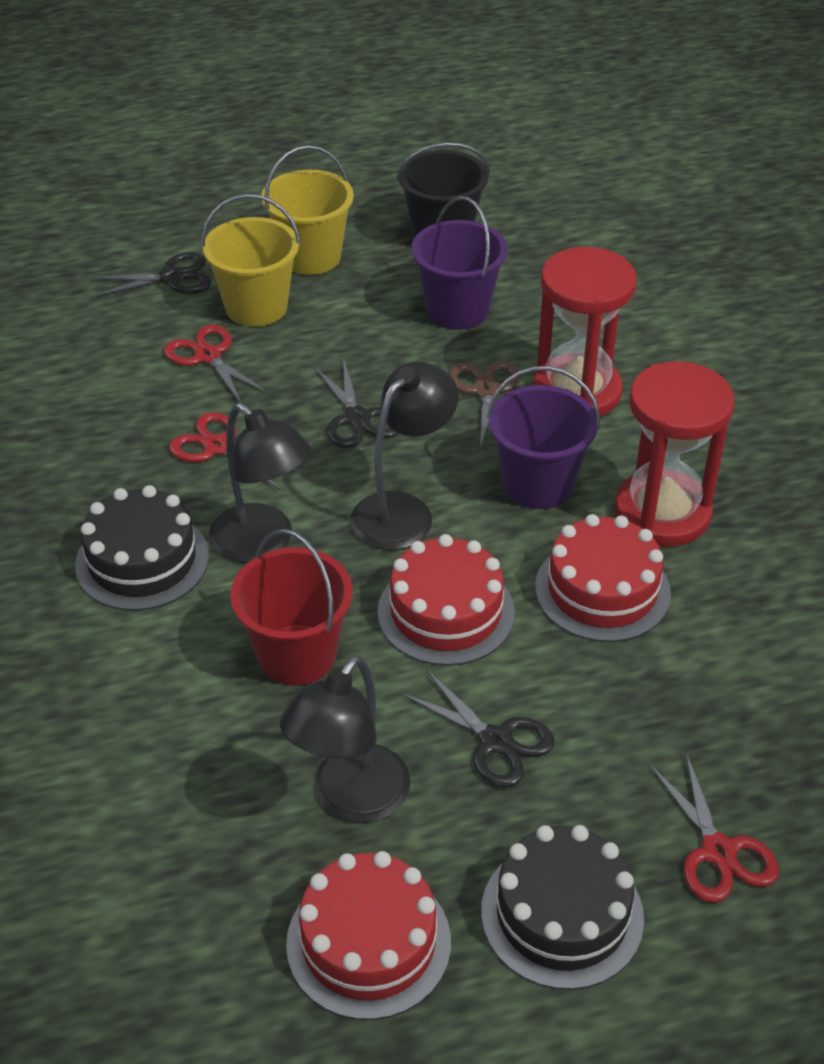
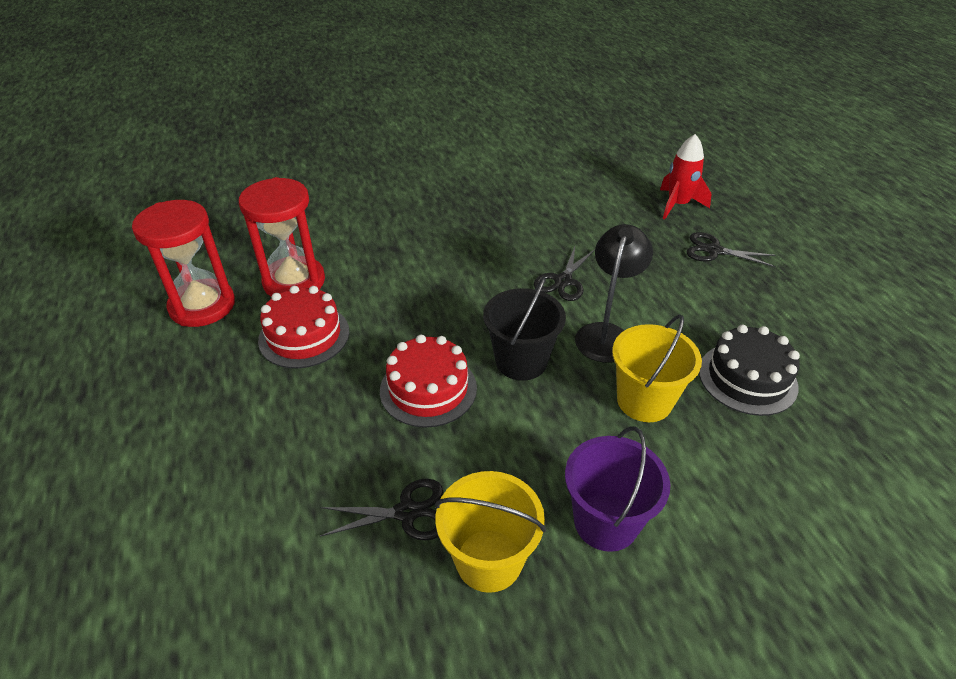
black cake: 2 -> 1
black lamp: 3 -> 1
brown scissors: 1 -> 0
purple bucket: 2 -> 1
red bucket: 1 -> 0
red cake: 3 -> 2
red rocket: 0 -> 1
red scissors: 3 -> 0

